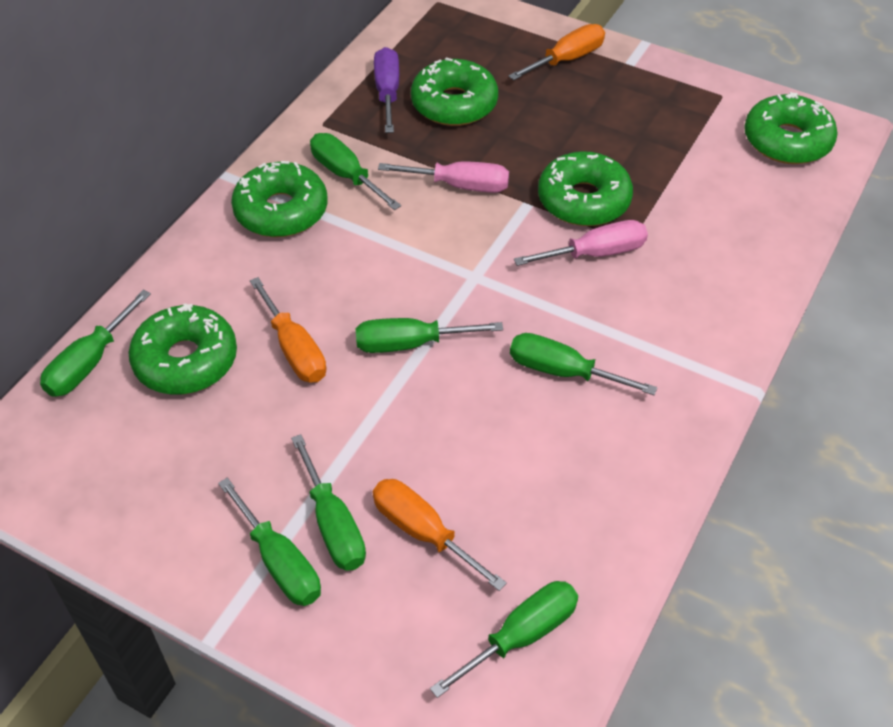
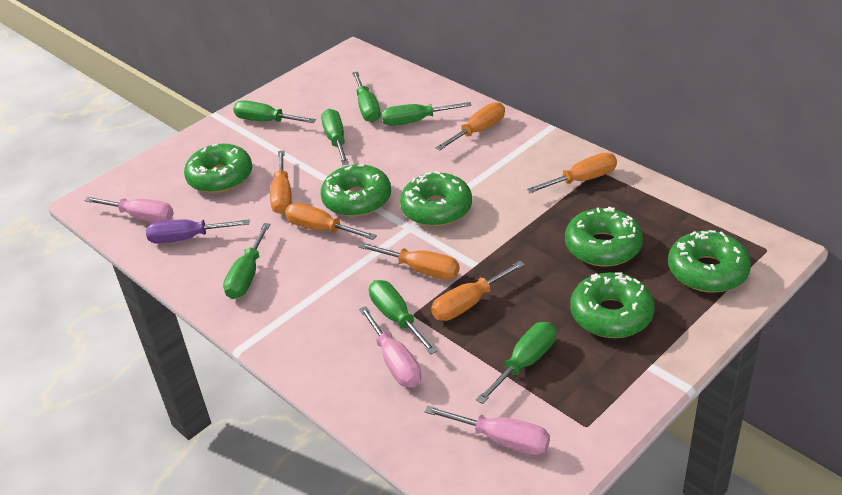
green donut: 5 -> 6
orange screwdriver: 3 -> 6
pink screwdriver: 2 -> 3

